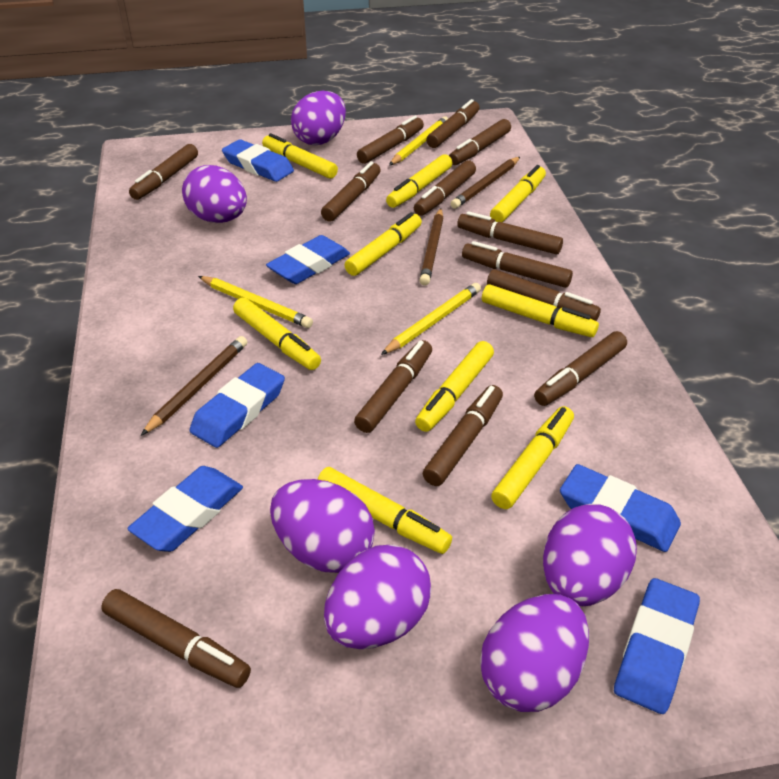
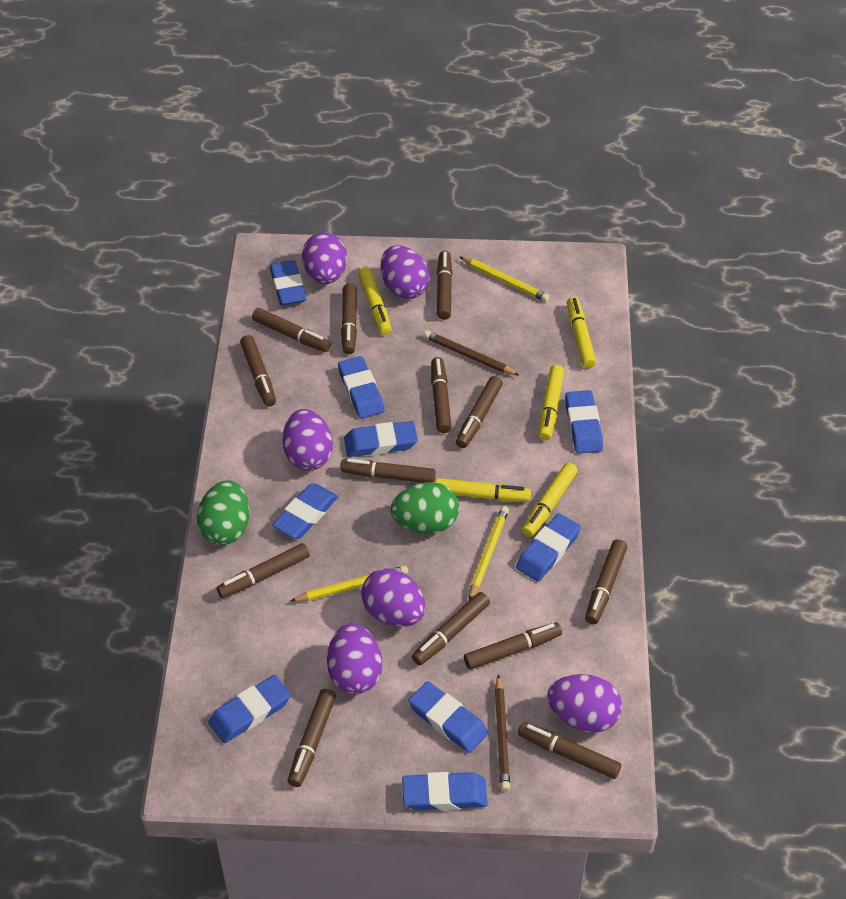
blue eraser: 6 -> 9
brown pencil: 3 -> 2
green egg: 0 -> 2
yellow marker: 9 -> 5

